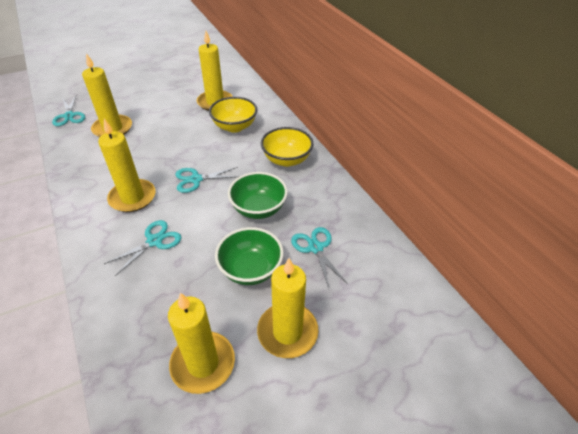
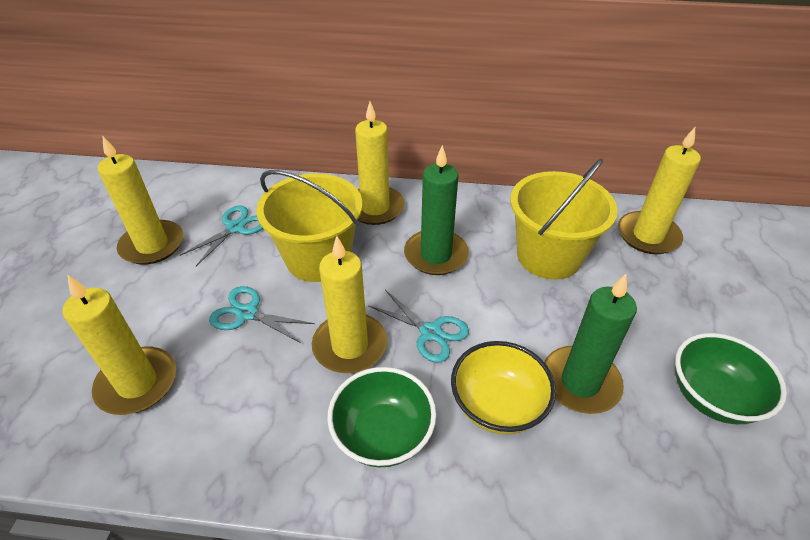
green candle: 0 -> 2
turquoise scissors: 4 -> 3
yellow bowl: 2 -> 1
yellow bucket: 0 -> 2

